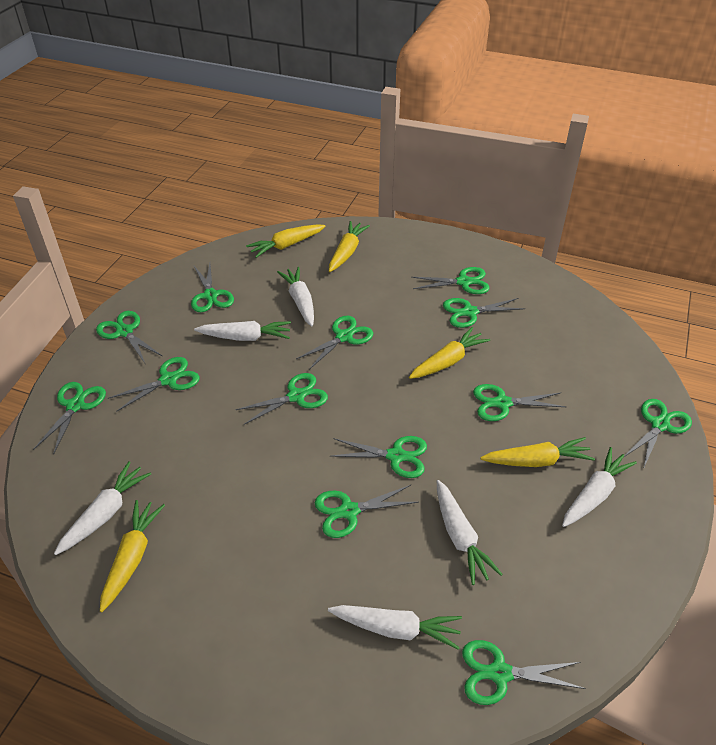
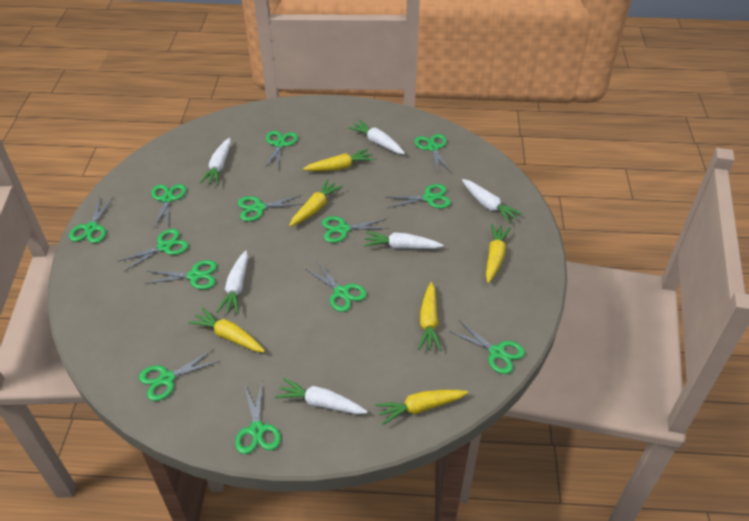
yellow carrot: 5 -> 6

